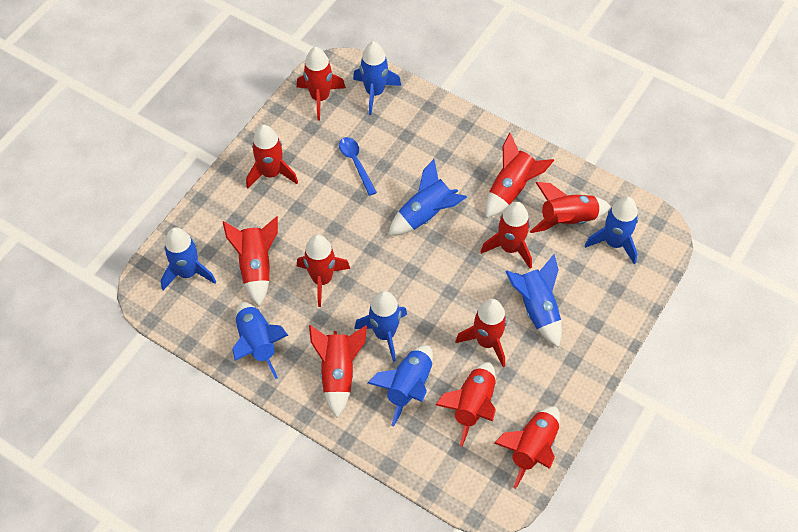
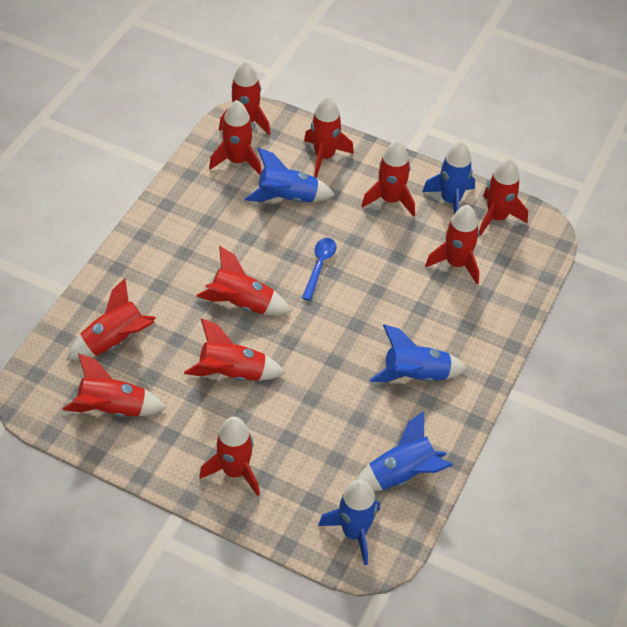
blue rocket: 8 -> 5

